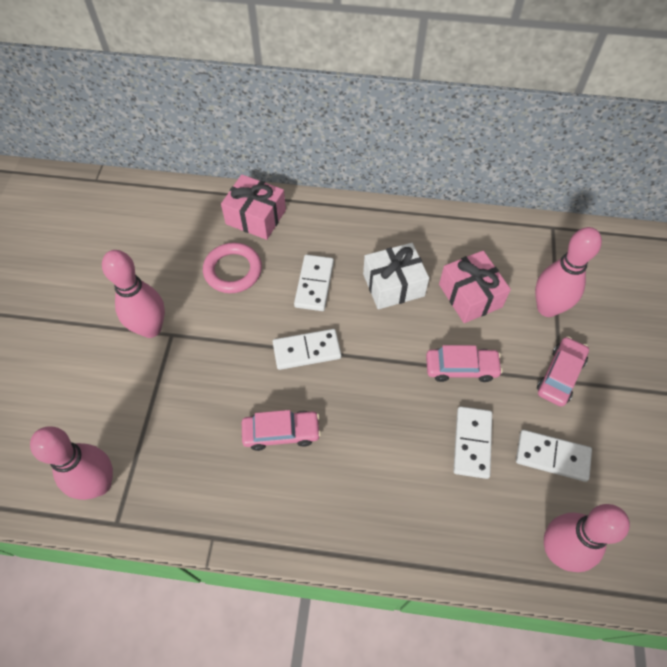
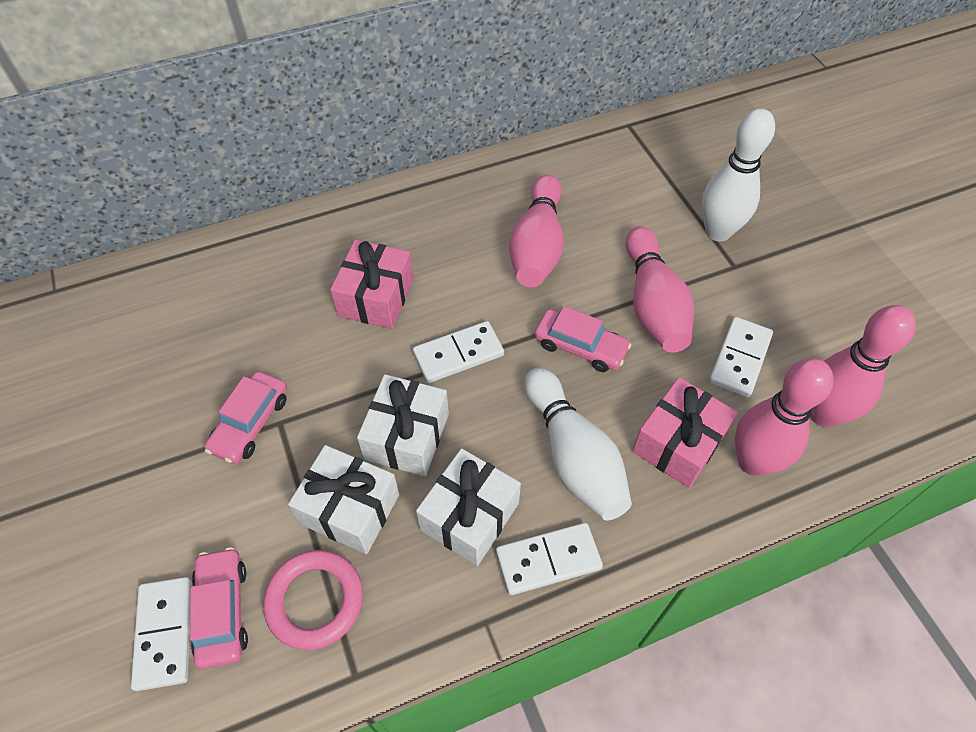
white bowling pin: 0 -> 2
white gift: 1 -> 3

